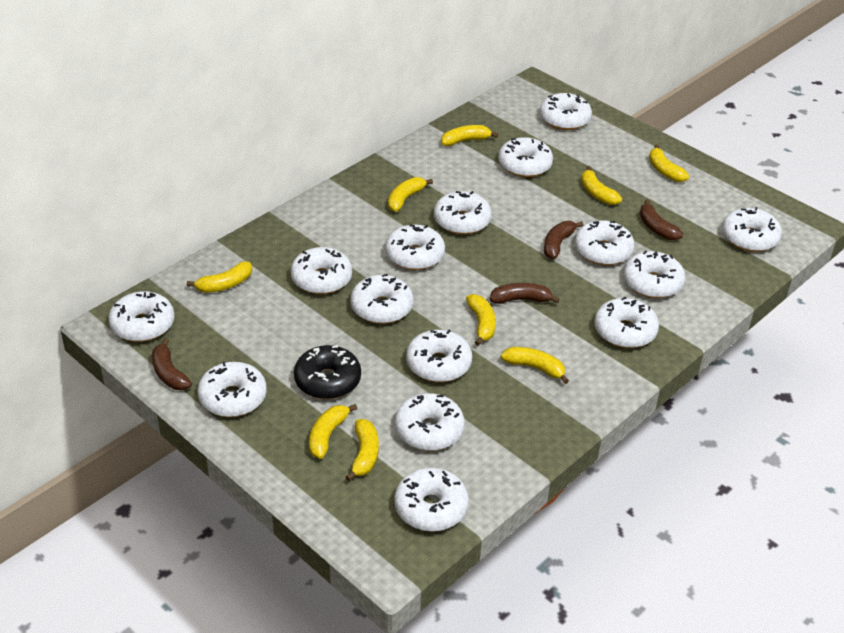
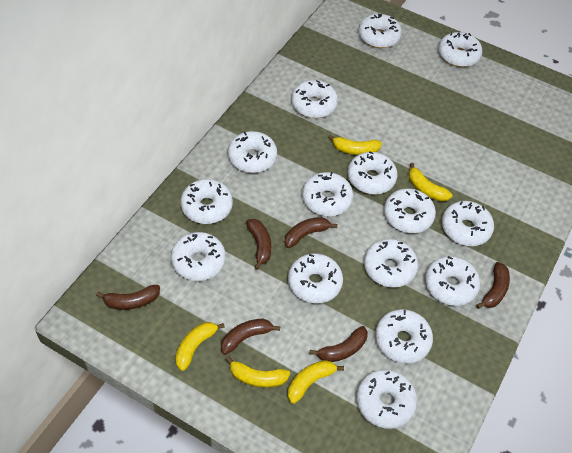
black donut: 1 -> 0
brown banana: 4 -> 6
yellow banana: 9 -> 5

